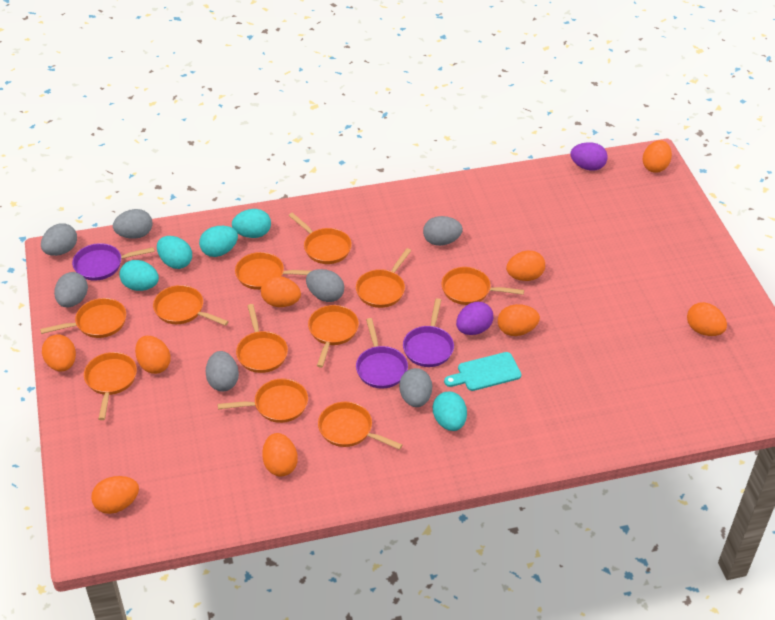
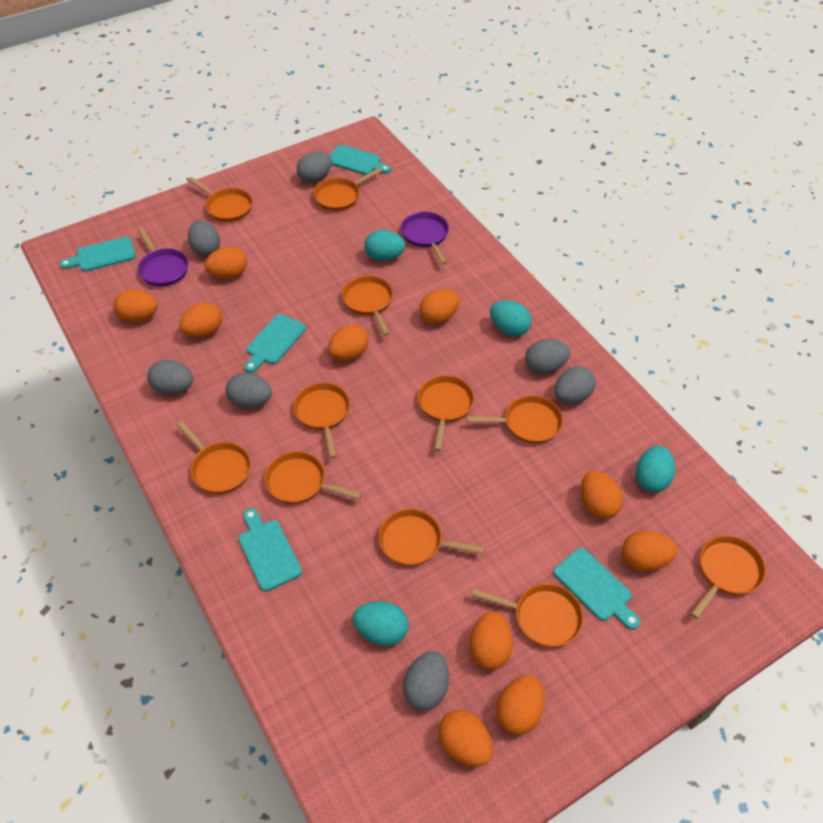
orange egg: 9 -> 10
purple egg: 2 -> 0
purple pan: 3 -> 2
turquoise cutting board: 1 -> 5
turquoise egg: 5 -> 4

